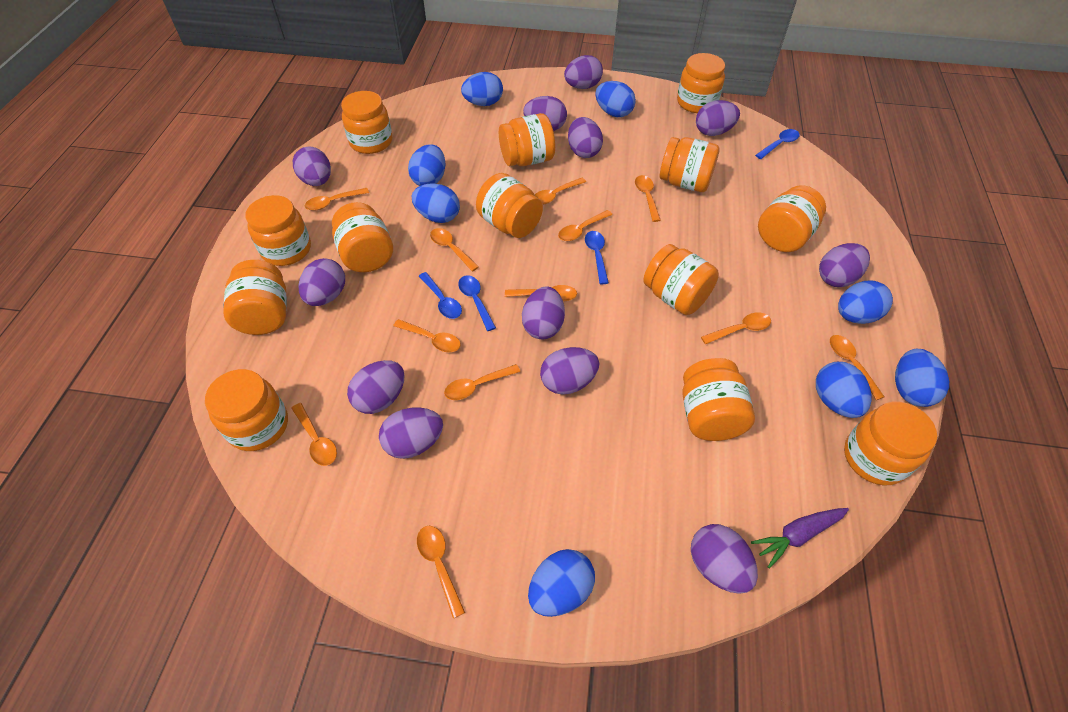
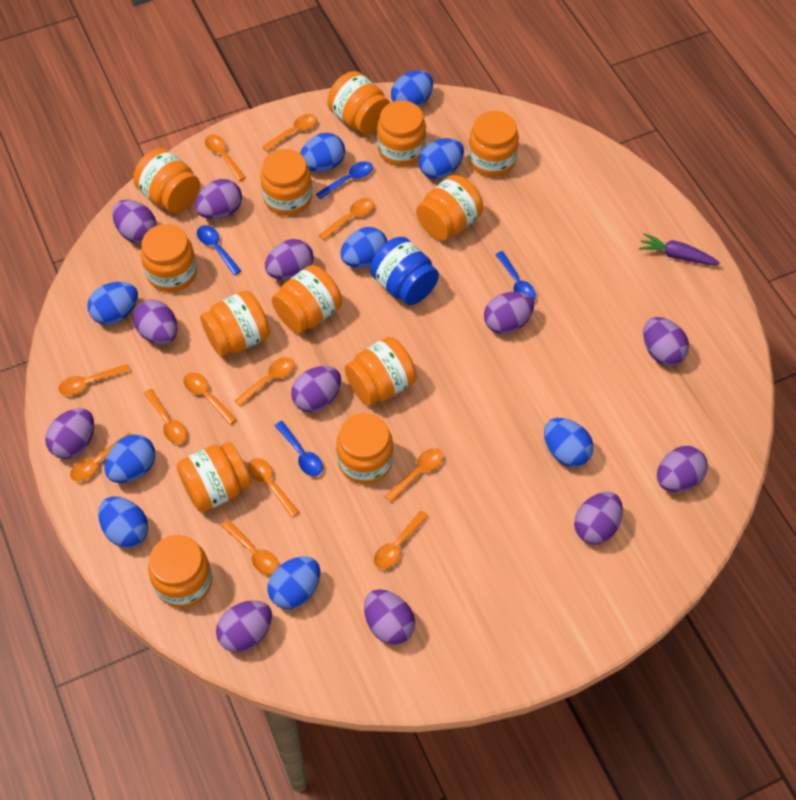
blue egg: 8 -> 9
blue jar: 0 -> 1

